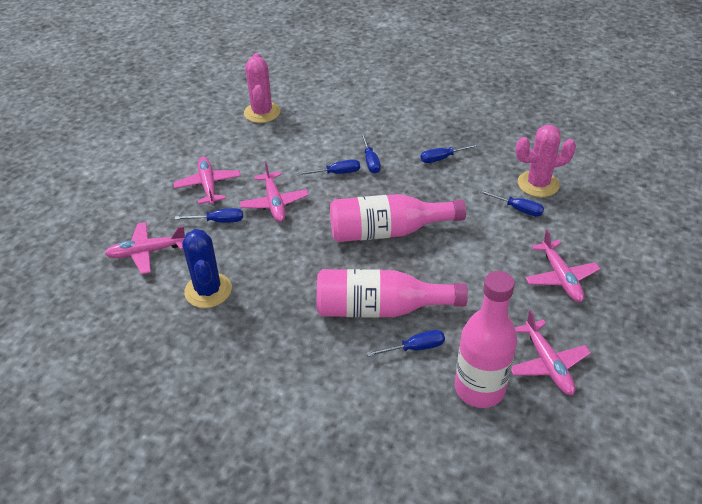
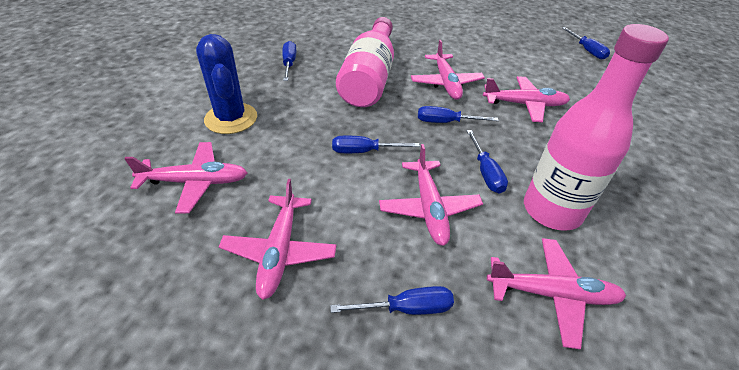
pink bottle: 3 -> 2
pink cactus: 2 -> 0
pink plane: 5 -> 6

